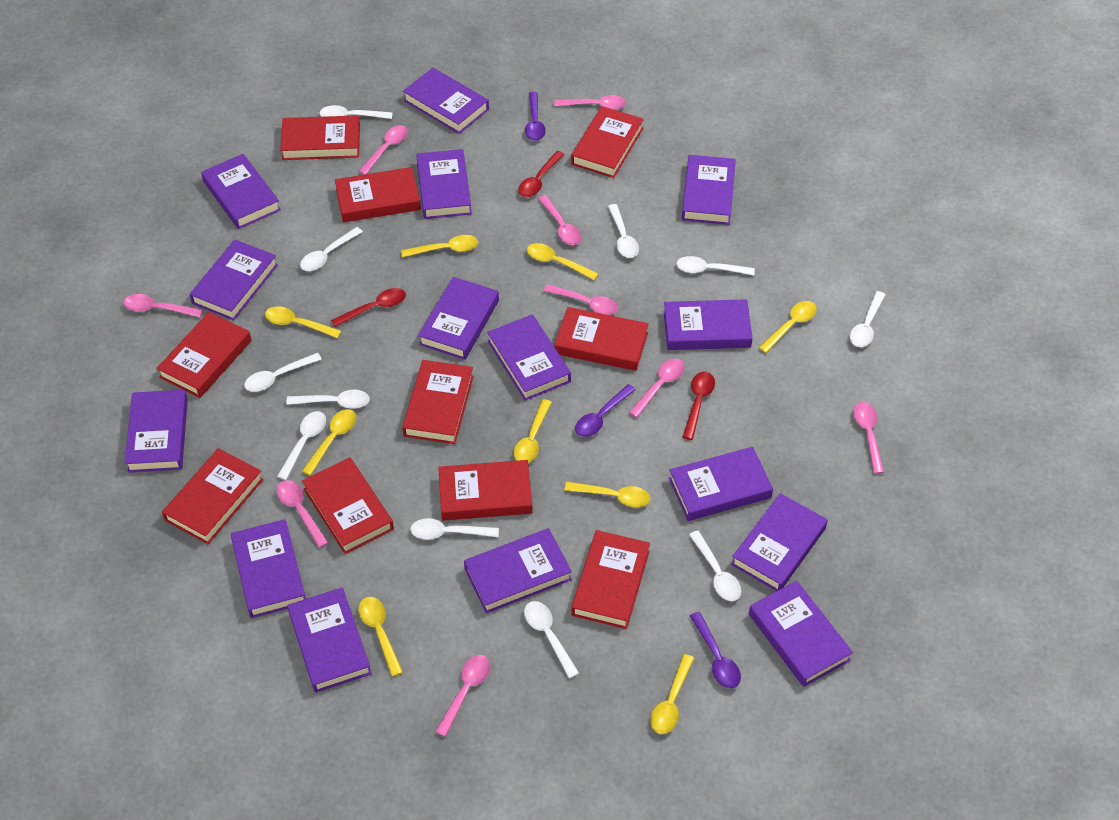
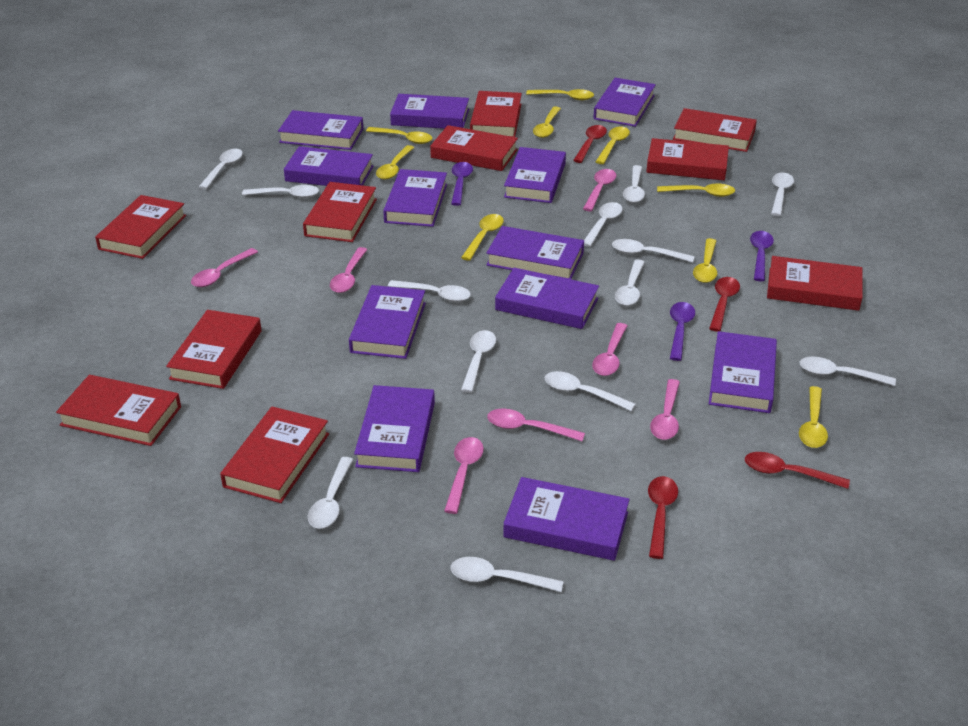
pink spoon: 9 -> 7
purple book: 15 -> 12
red spoon: 3 -> 4
white spoon: 11 -> 13

